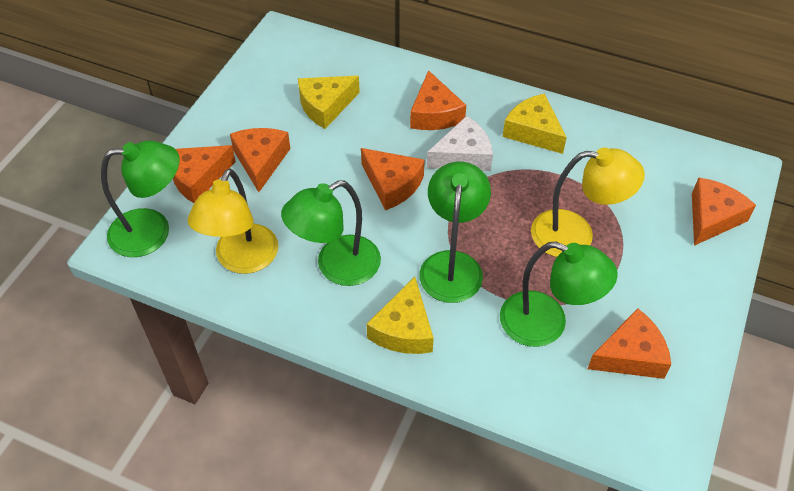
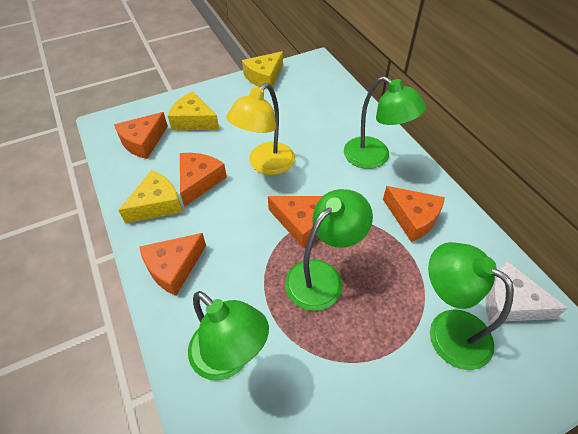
orange cheese: 6 -> 5
yellow lamp: 2 -> 1

